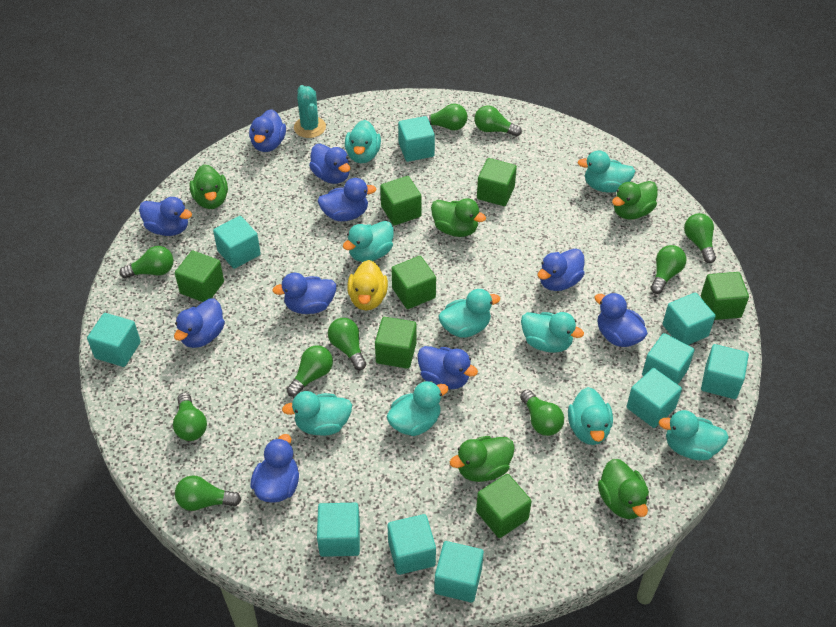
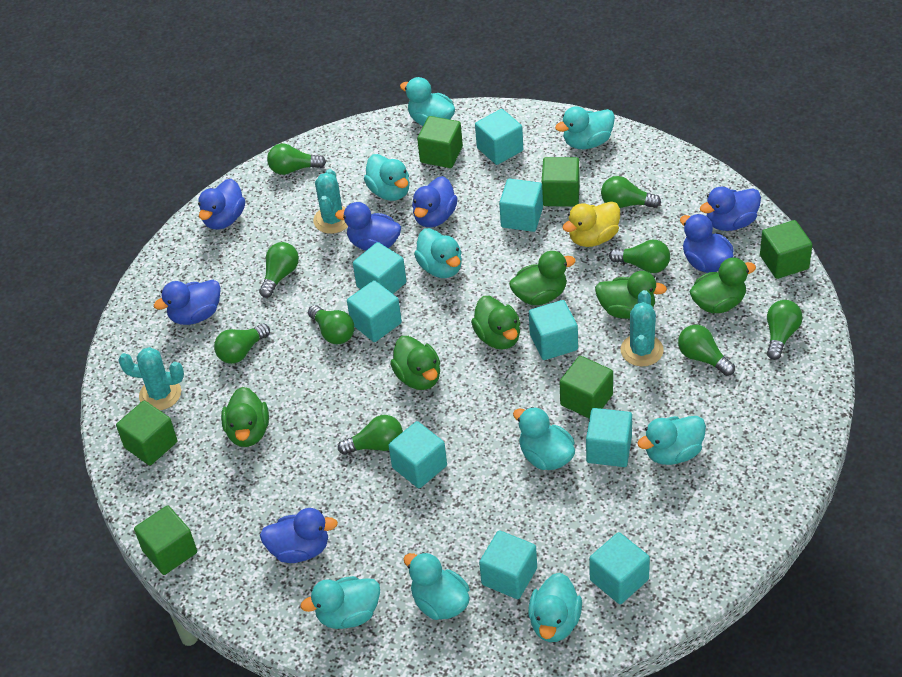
blue duck: 10 -> 7
green cube: 7 -> 6
green duck: 5 -> 6
green light bulb: 10 -> 9
turquoise cactus: 1 -> 3
turquoise cube: 10 -> 9

